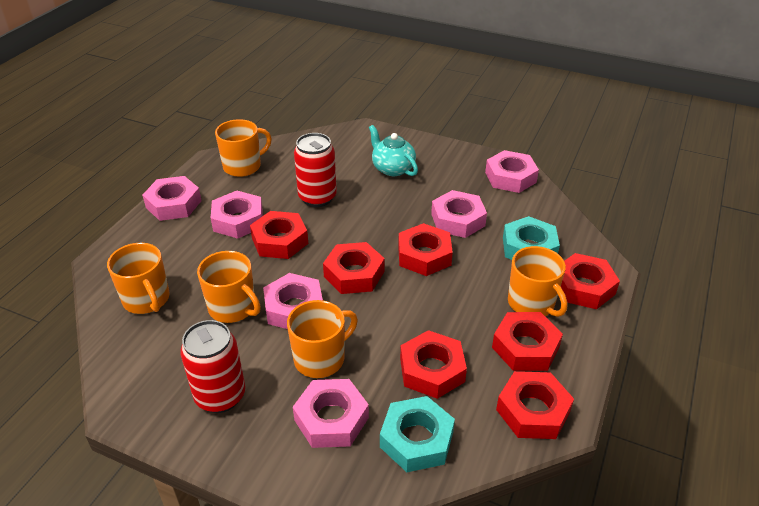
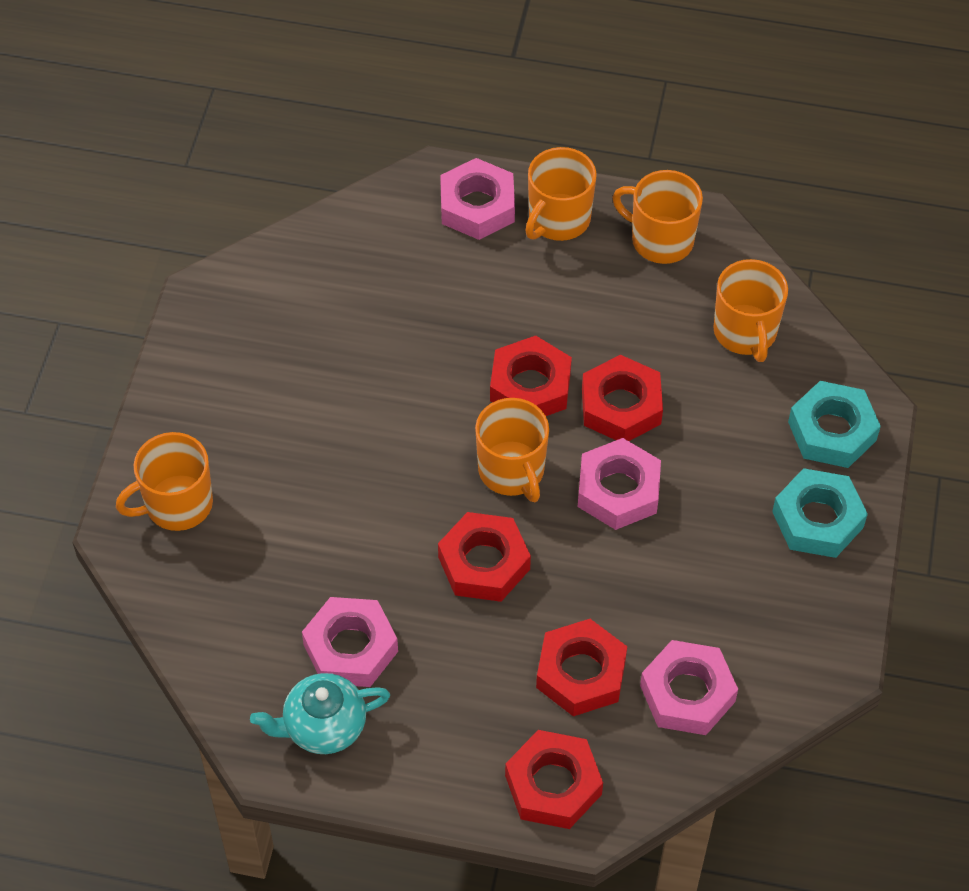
pink nut: 6 -> 4
red can: 2 -> 0
red nut: 7 -> 5

